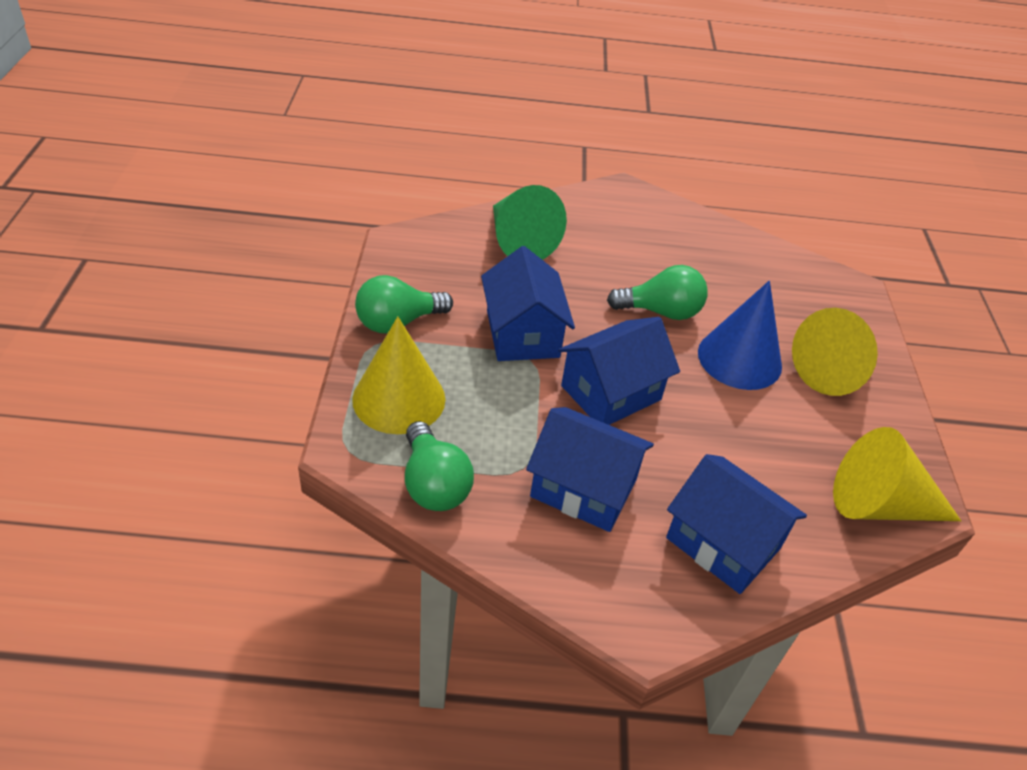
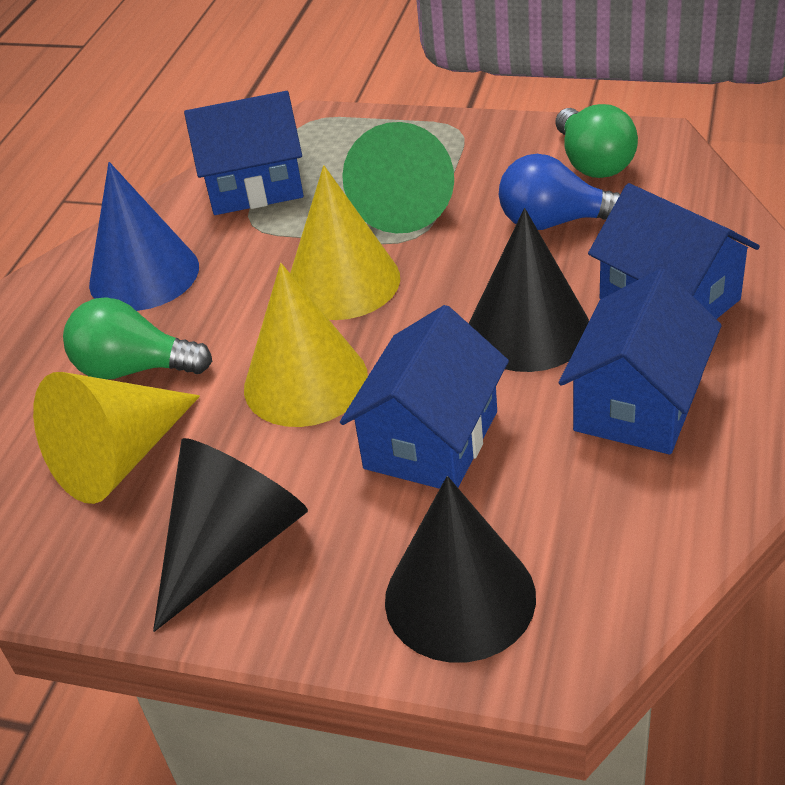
black cone: 0 -> 3
blue light bulb: 0 -> 1
green light bulb: 3 -> 2

